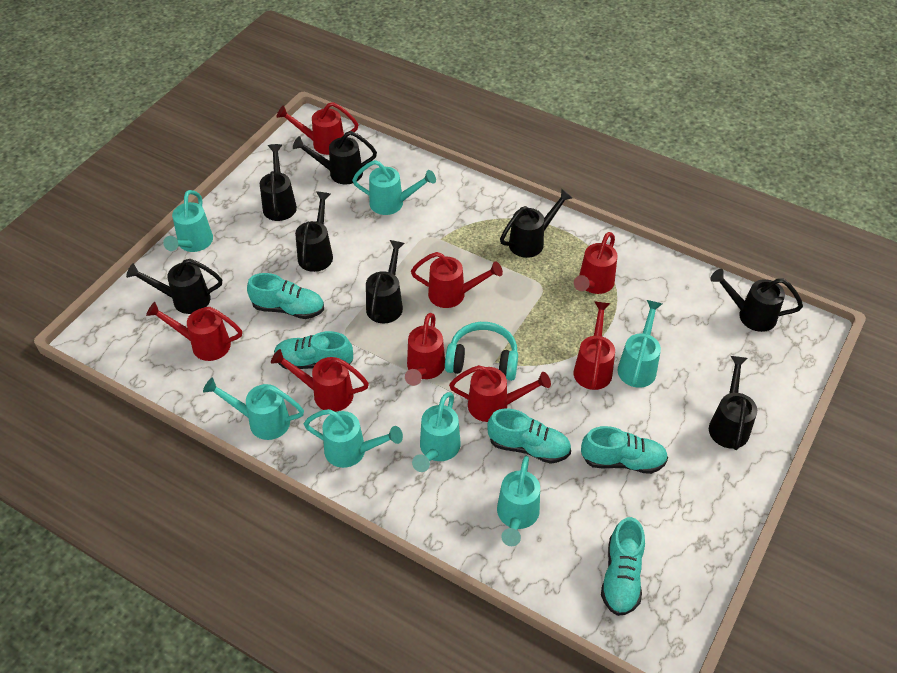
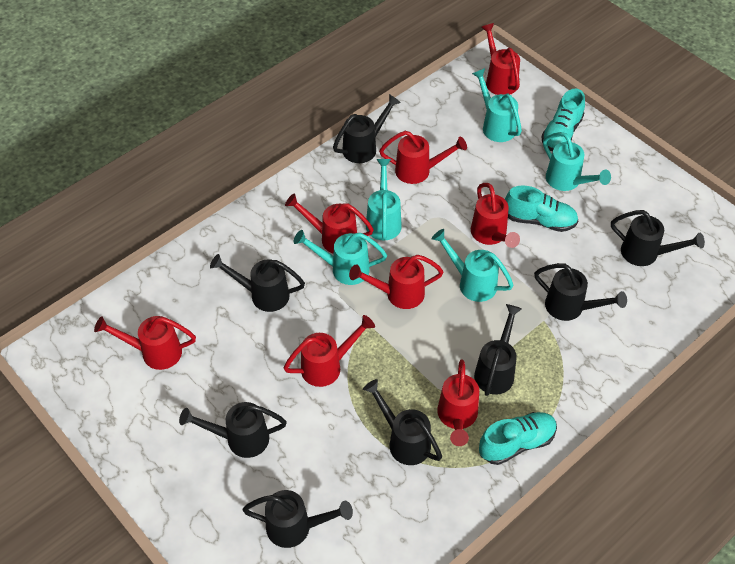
turquoise headphones: 1 -> 0
turquoise shoe: 5 -> 3
turquoise watering can: 7 -> 5

